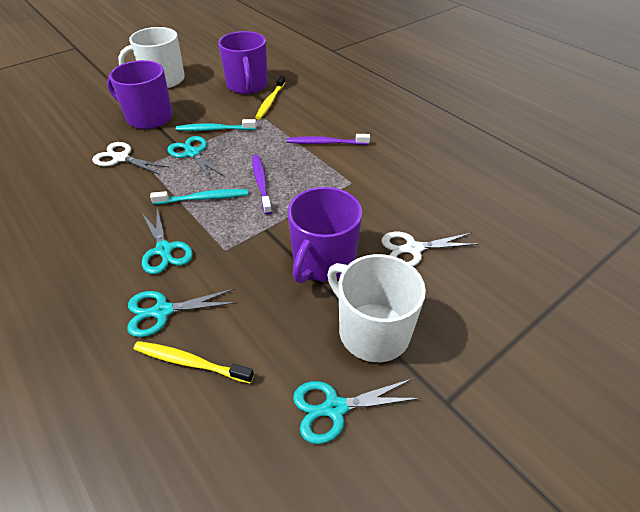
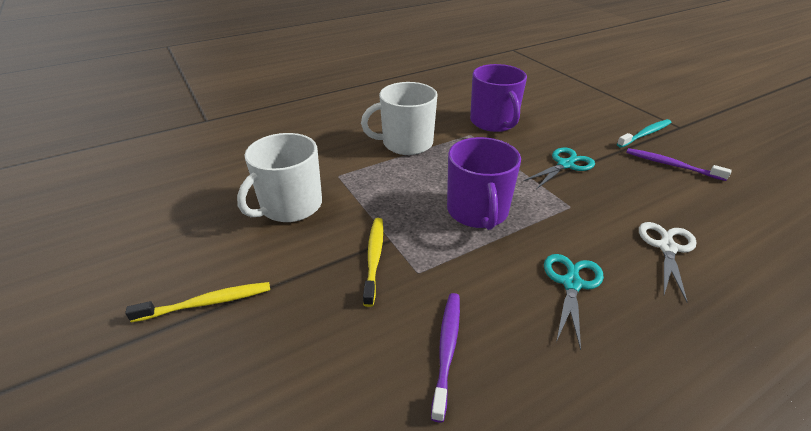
purple mug: 3 -> 2
turquoise scissors: 4 -> 2
turquoise toothbrush: 2 -> 1
white scissors: 2 -> 1

